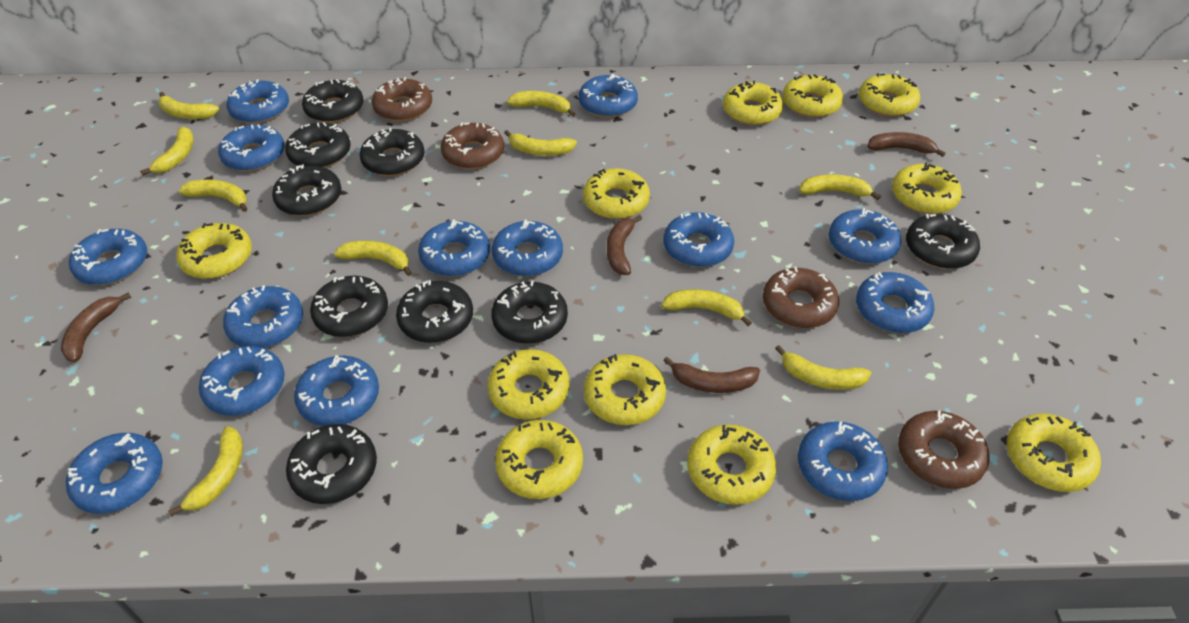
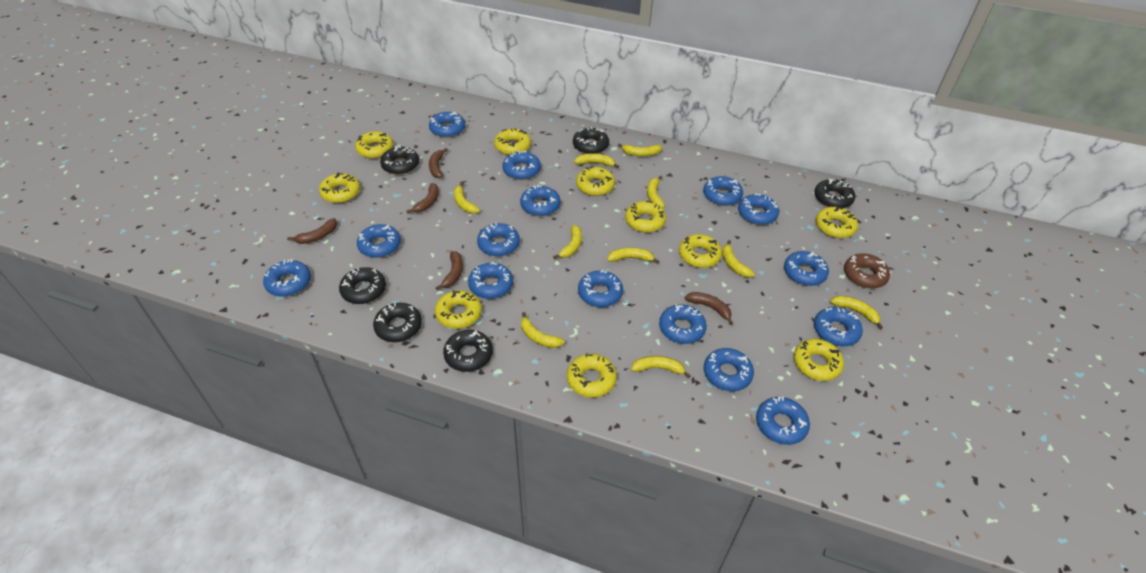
black donut: 9 -> 6
blue donut: 14 -> 15
brown banana: 4 -> 5
brown donut: 4 -> 1
yellow donut: 11 -> 10

